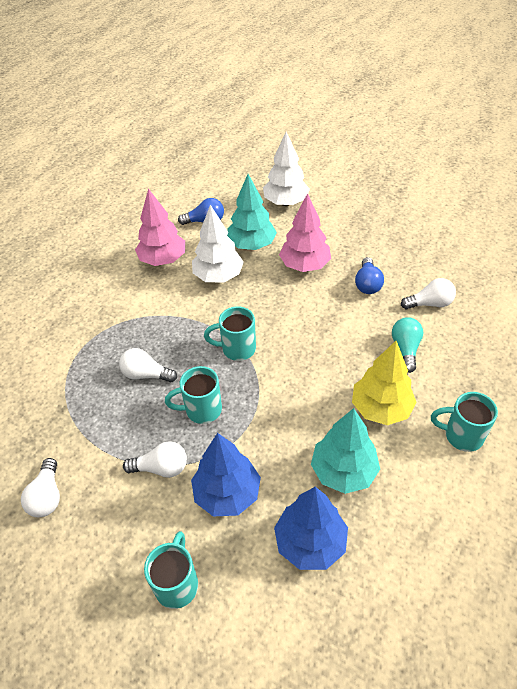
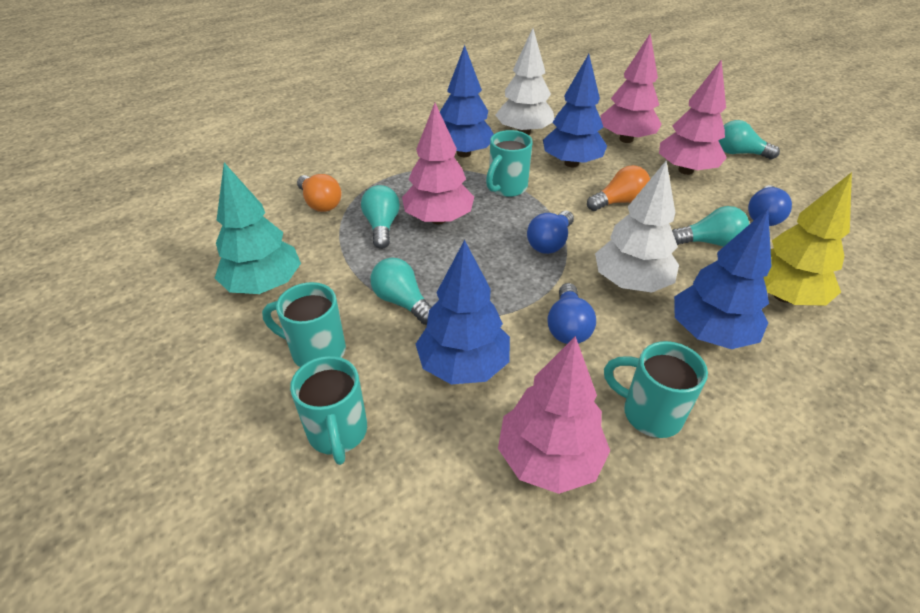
blue light bulb: 2 -> 3
blue tree: 2 -> 4
orange light bulb: 0 -> 2
pink tree: 2 -> 4
turquoise light bulb: 1 -> 4
turquoise tree: 2 -> 1
white light bulb: 4 -> 0

